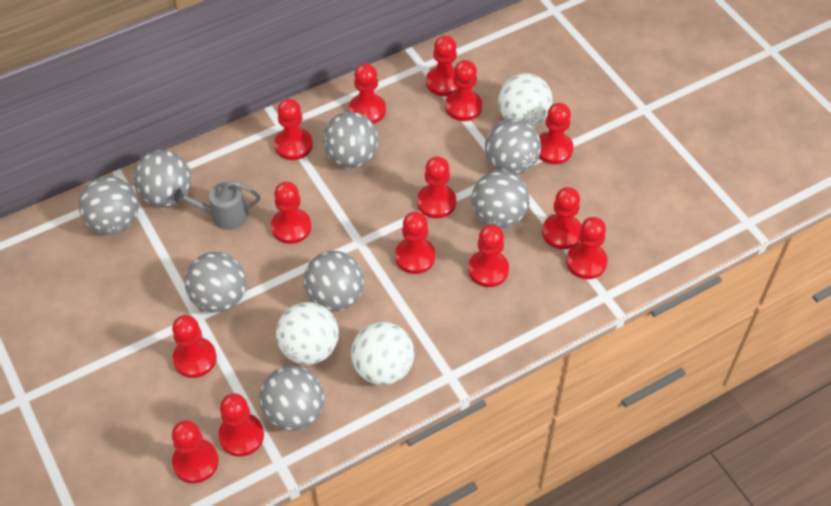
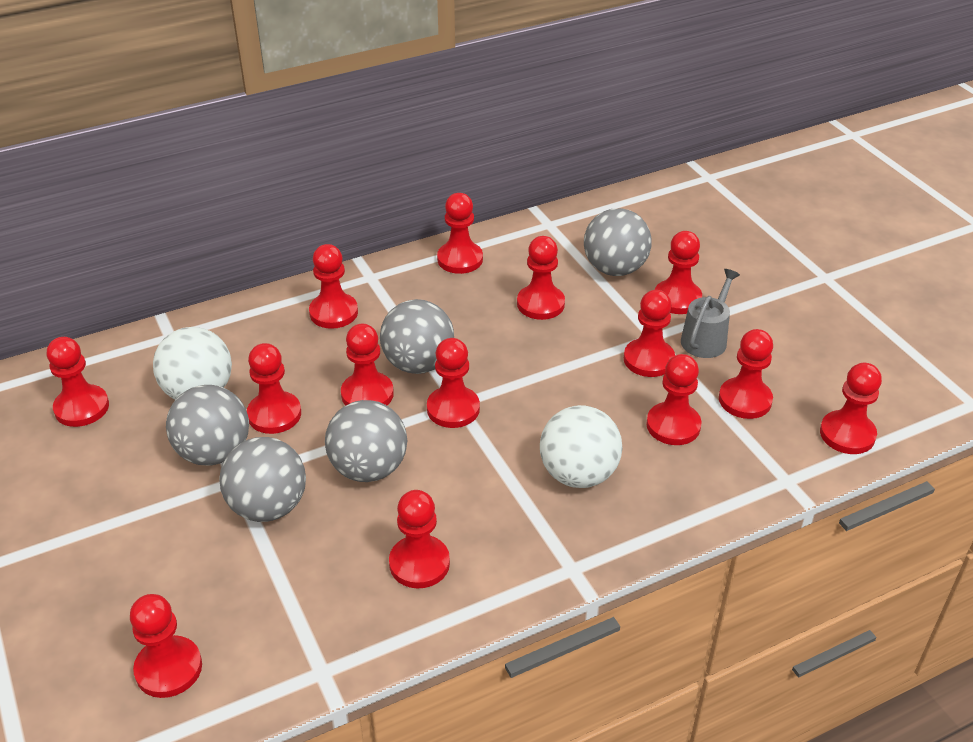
grey ball: 8 -> 5
white ball: 3 -> 2

